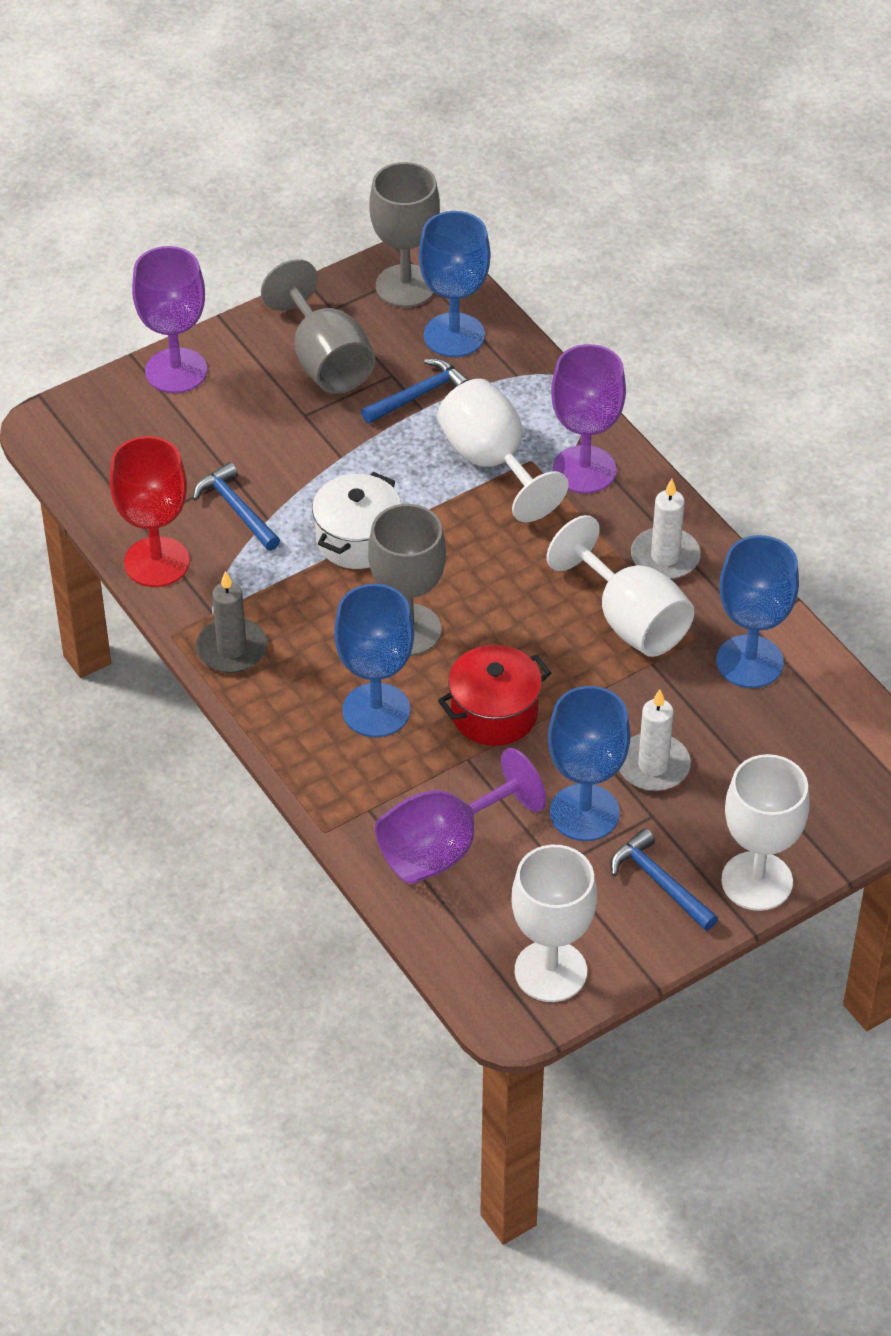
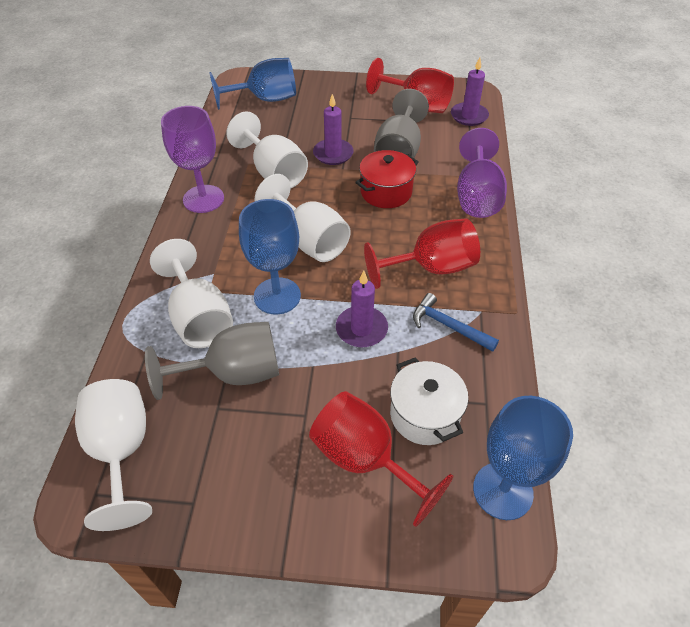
blue goblet: 4 -> 3
blue hammer: 3 -> 1
grey candle: 1 -> 0
grey goblet: 3 -> 2
purple candle: 0 -> 3
purple goblet: 3 -> 2
red goblet: 1 -> 3
white candle: 2 -> 0

